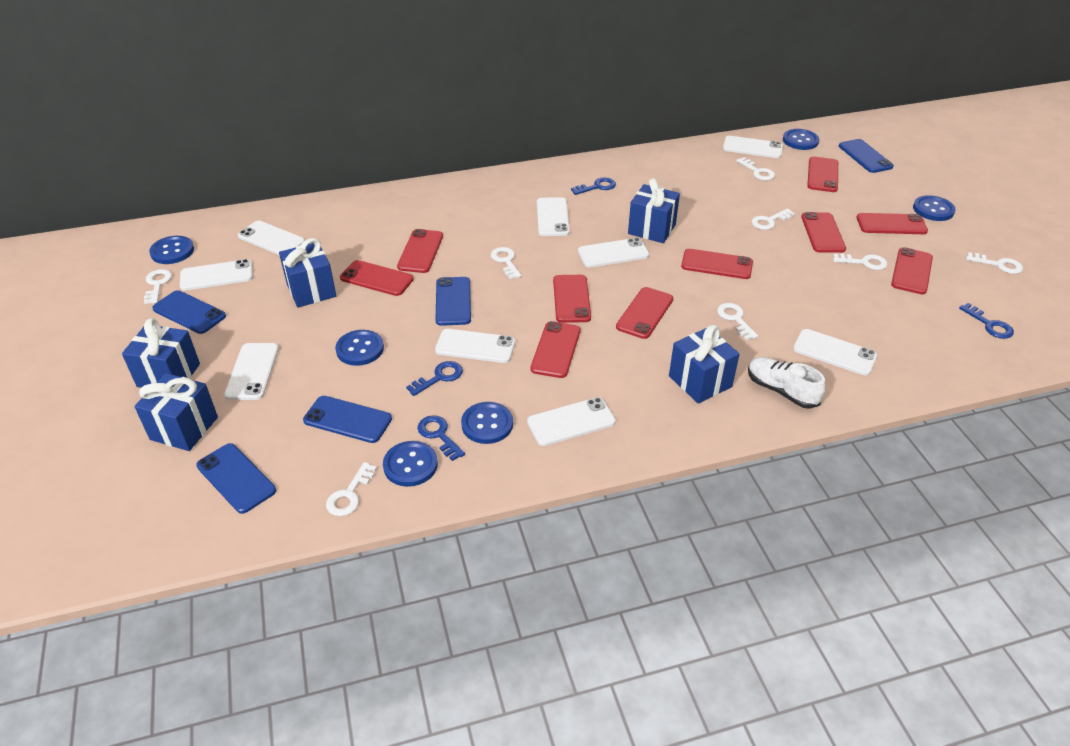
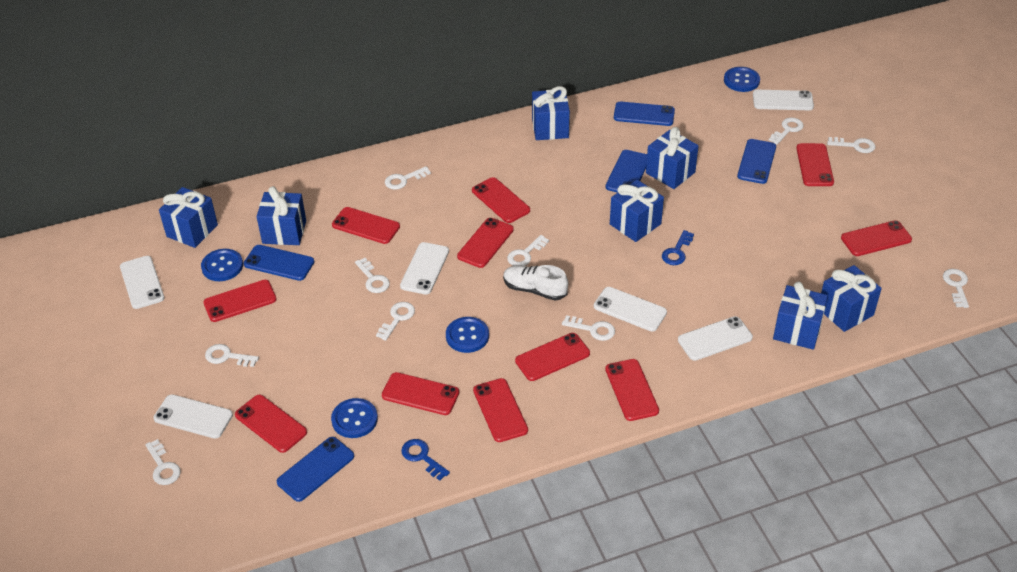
blue button: 6 -> 4
blue gift: 5 -> 7
blue key: 4 -> 2
red phone: 10 -> 11
white key: 8 -> 10
white phone: 9 -> 6

